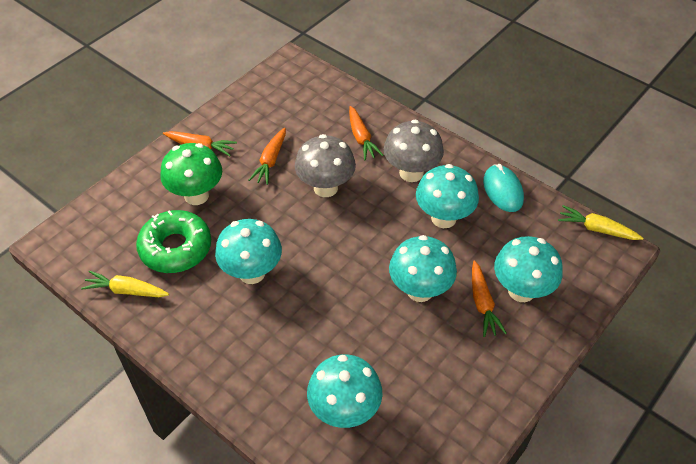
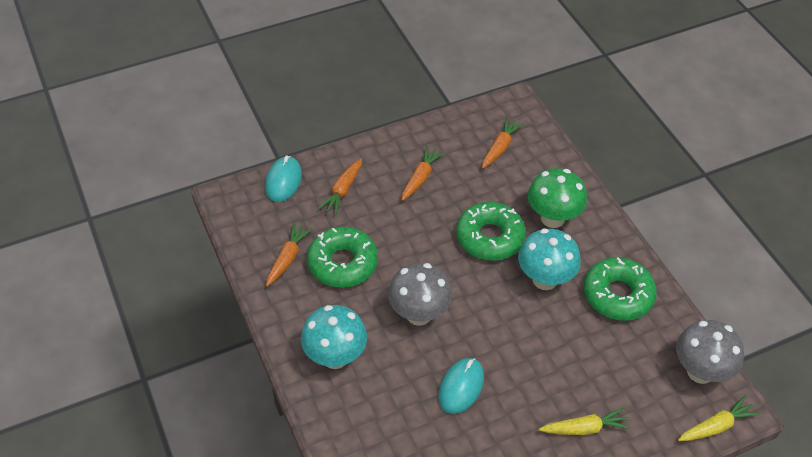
green donut: 1 -> 3
turquoise mouse: 1 -> 2
turquoise mushroom: 5 -> 2

